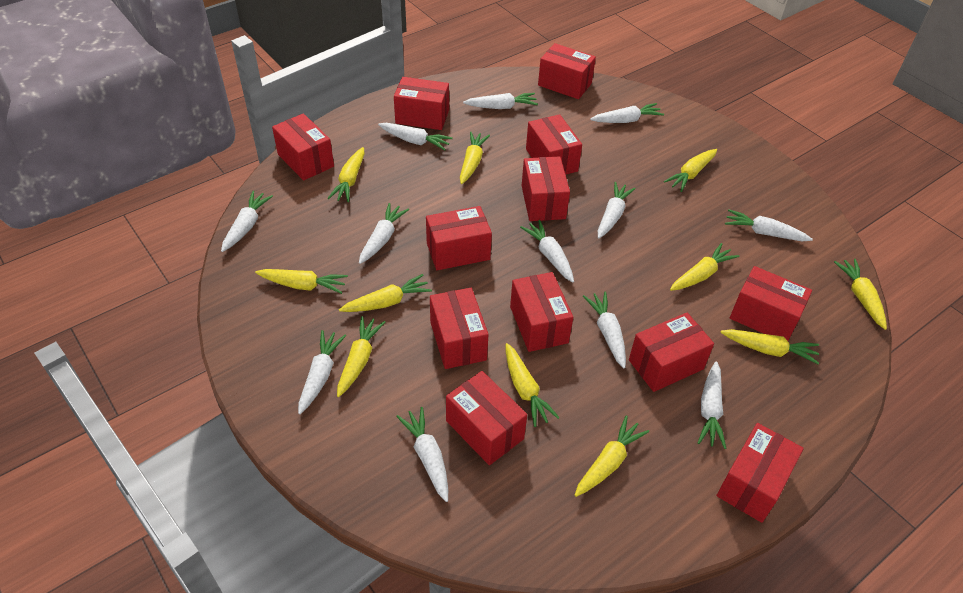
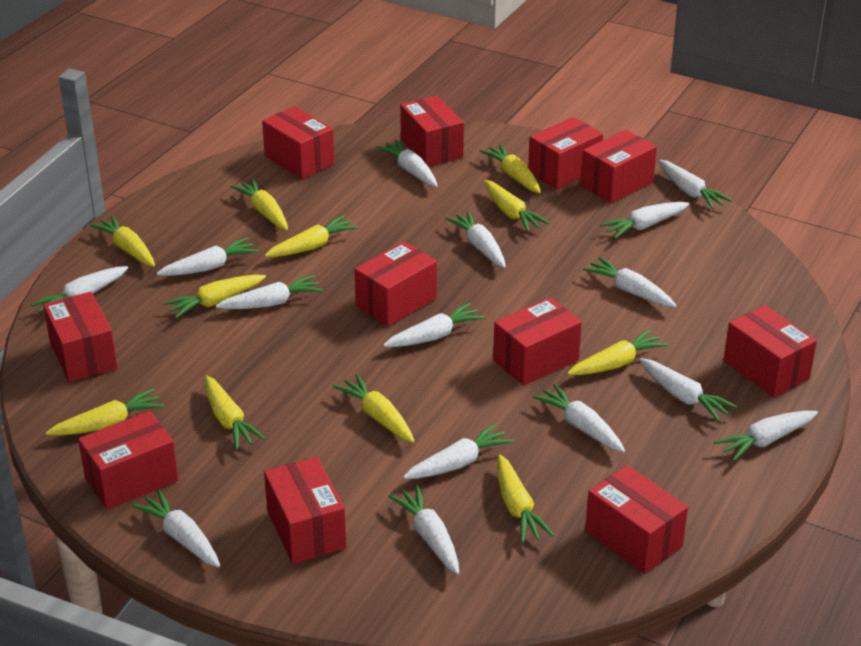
red box: 12 -> 11
white carrot: 12 -> 15

